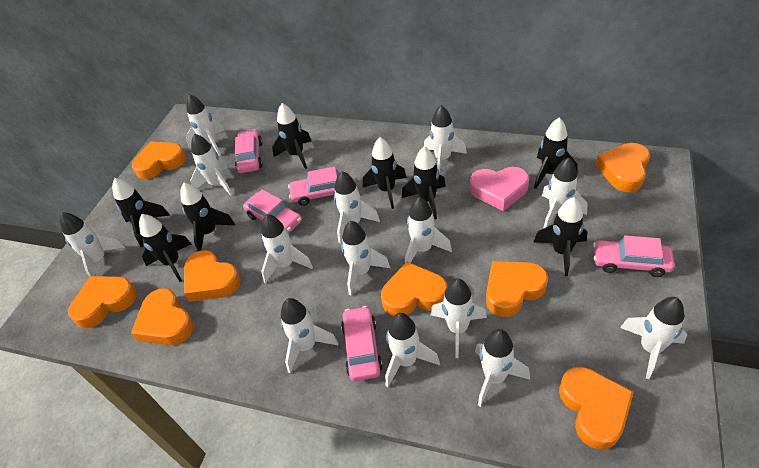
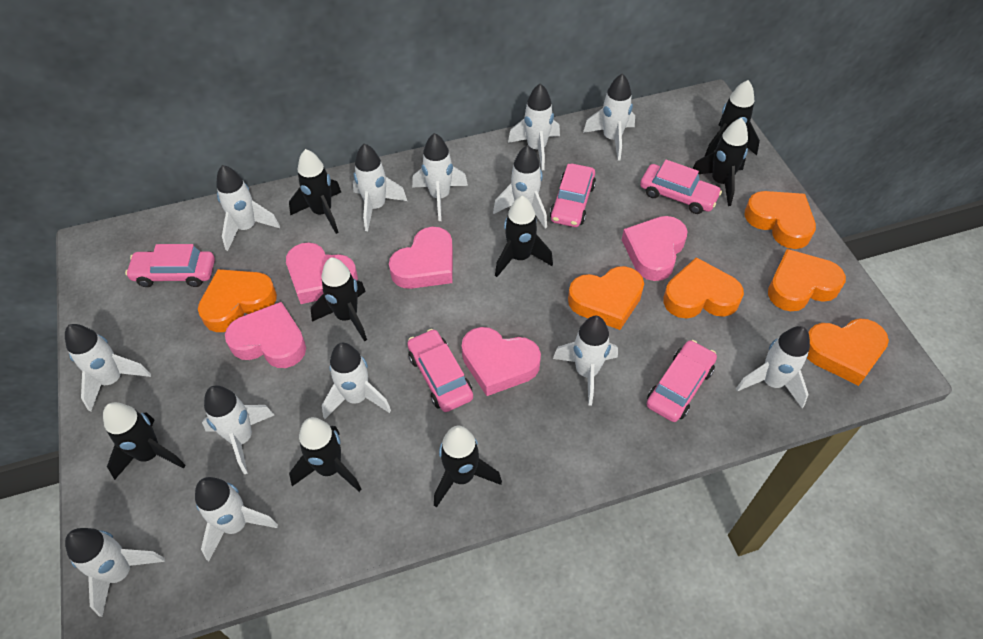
orange heart: 8 -> 6
pink heart: 1 -> 5
white rocket: 14 -> 13

